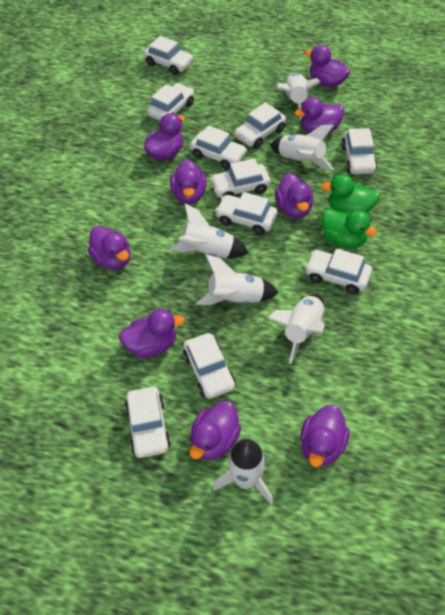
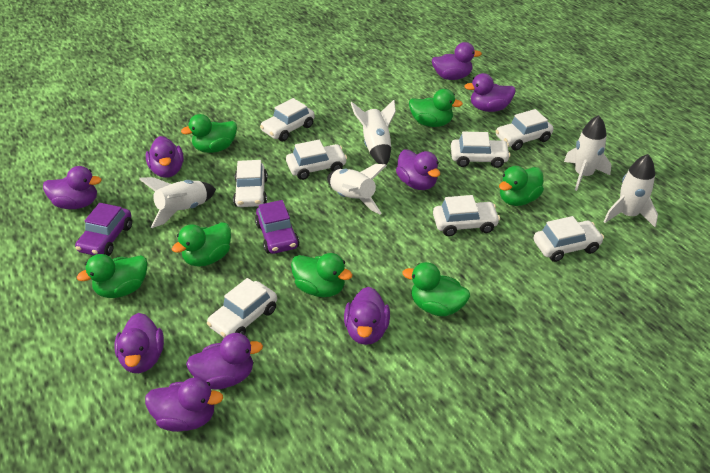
green duck: 2 -> 7
purple car: 0 -> 2
white car: 10 -> 8
white rocket: 6 -> 5

